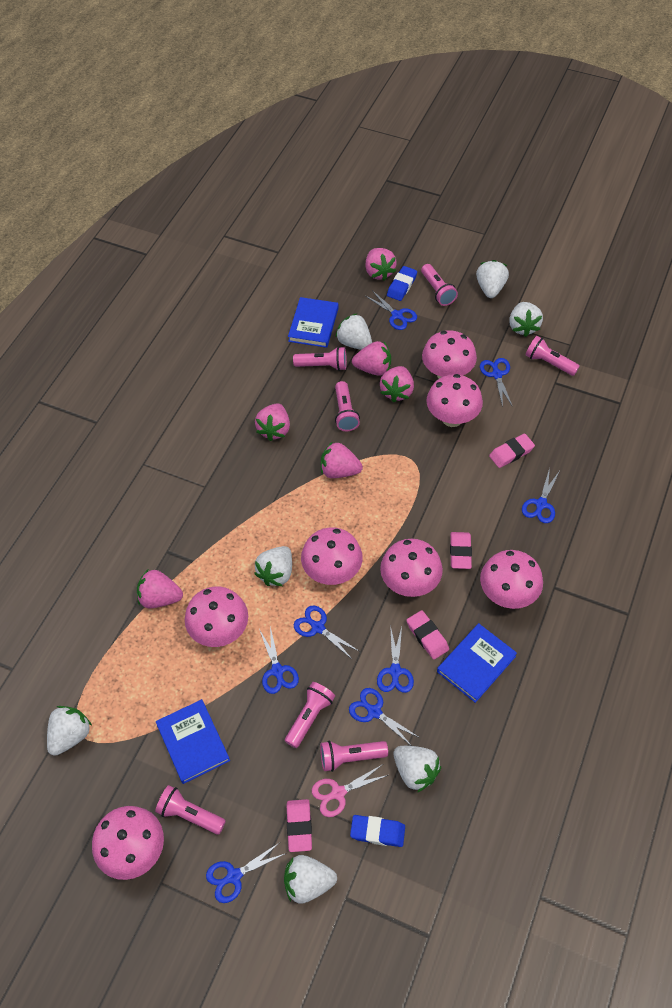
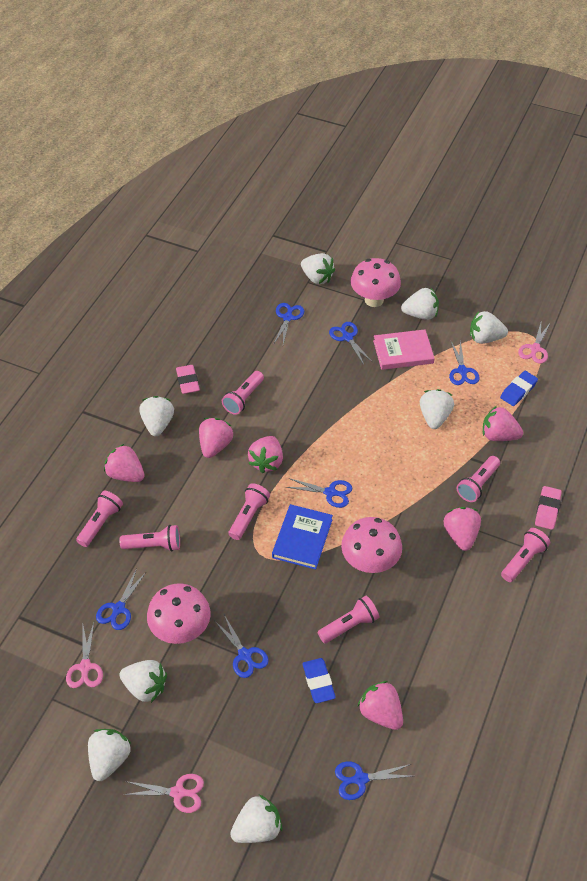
blue book: 3 -> 1
blue scissors: 8 -> 7
pink book: 0 -> 1
pink eraser: 4 -> 2
pink mushroom: 7 -> 3
pink scissors: 1 -> 3
white strawberry: 7 -> 8

